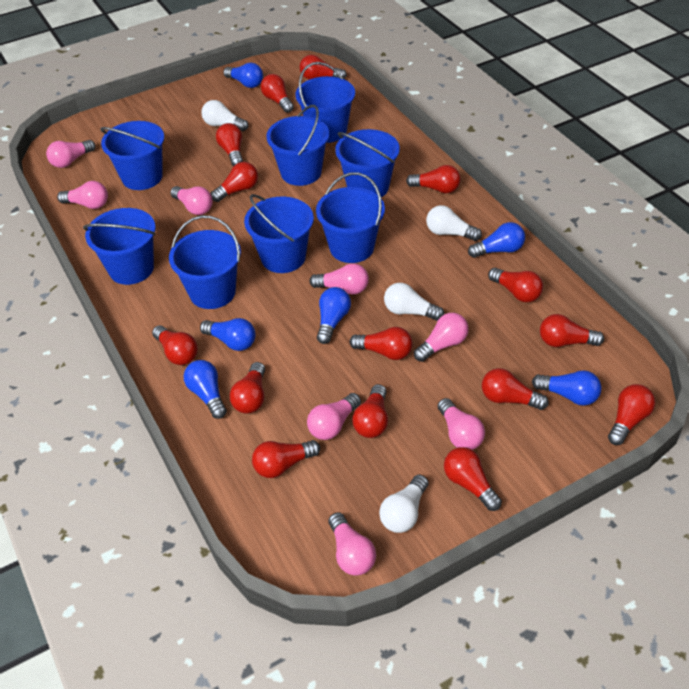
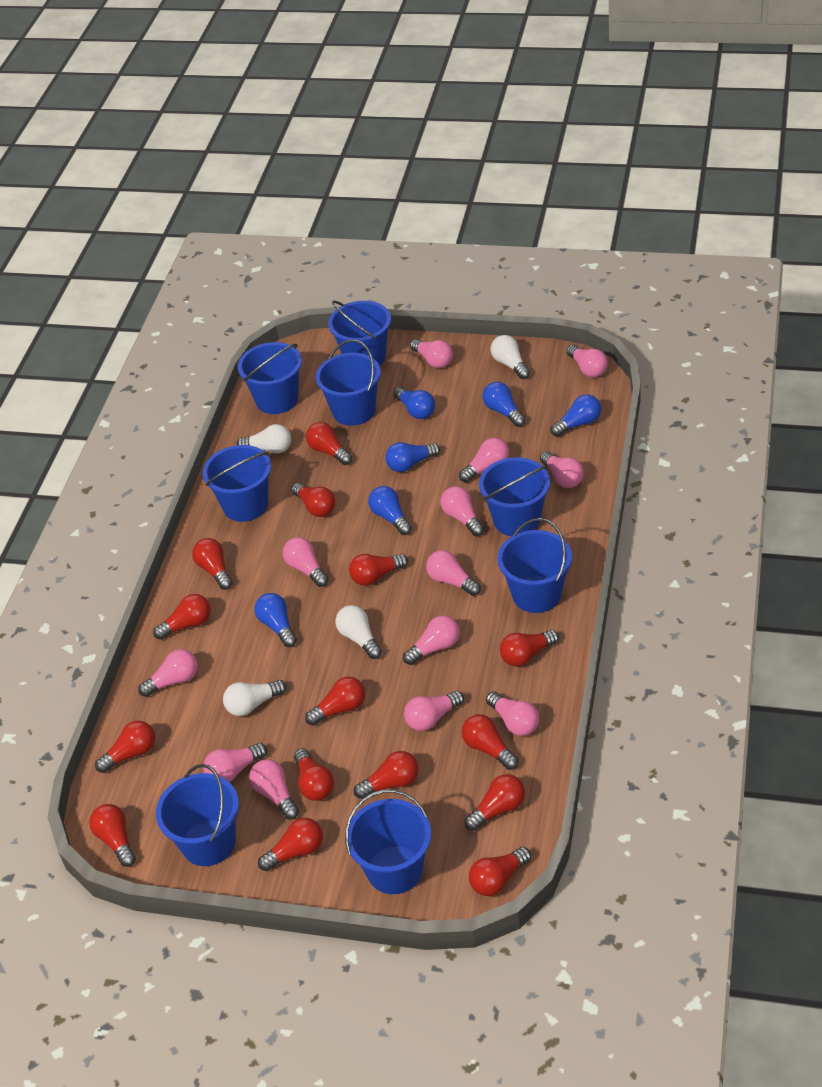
pink light bulb: 8 -> 13

